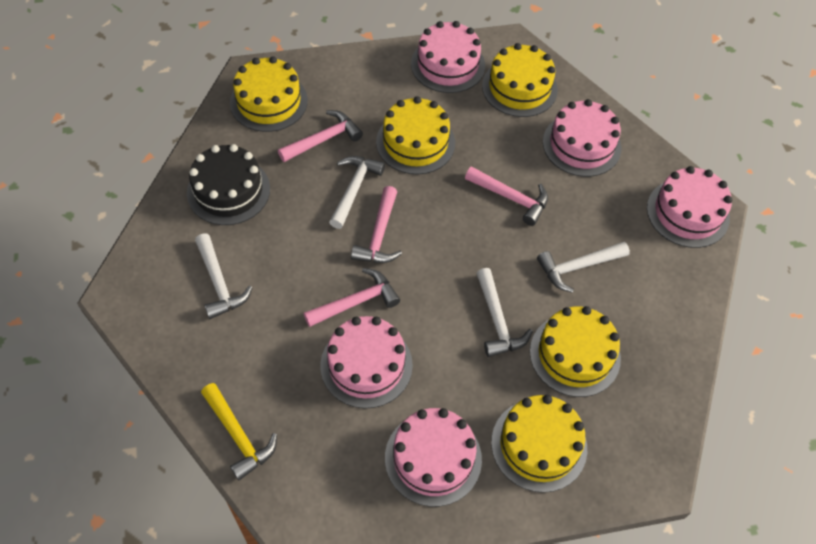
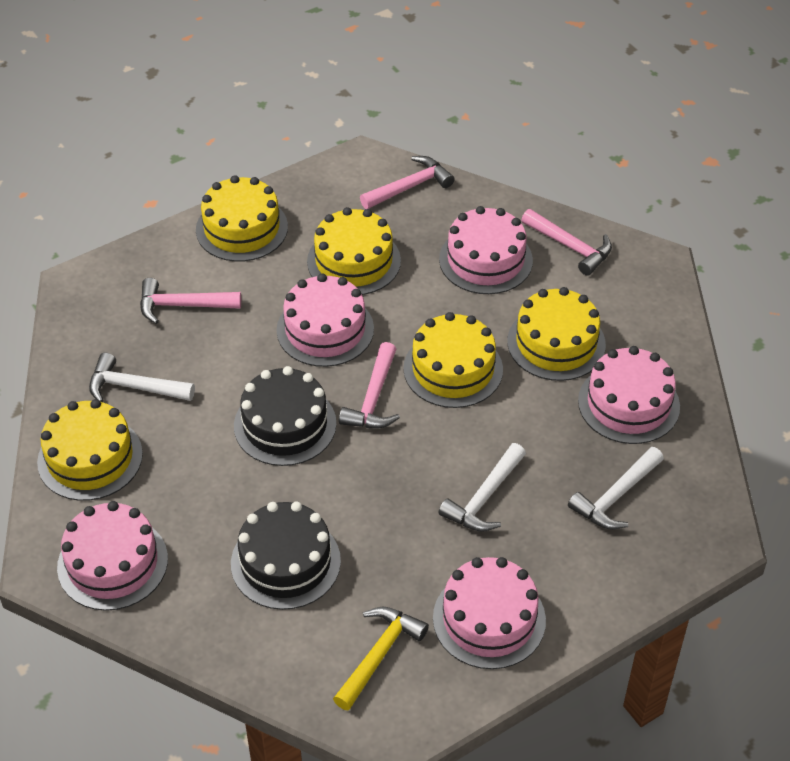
black cake: 1 -> 2
white hammer: 4 -> 3

